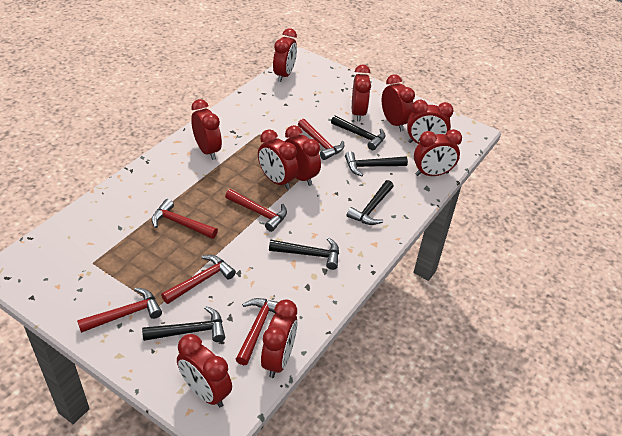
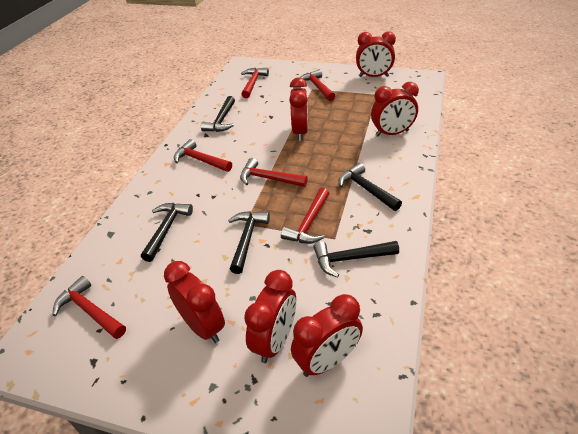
red clock: 10 -> 6

